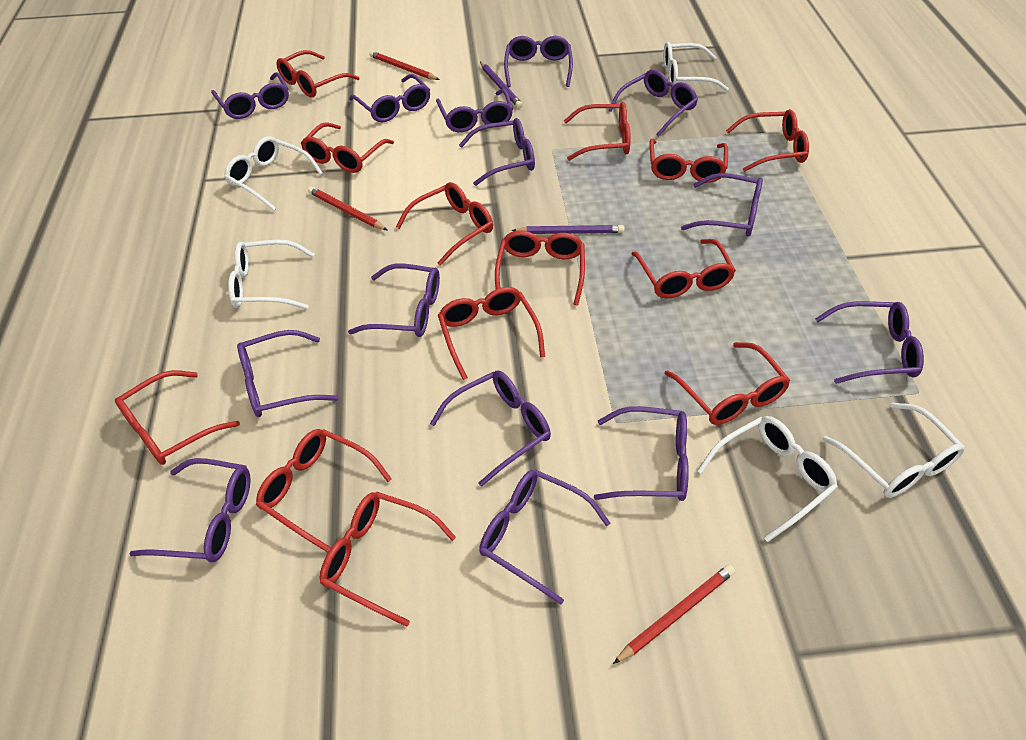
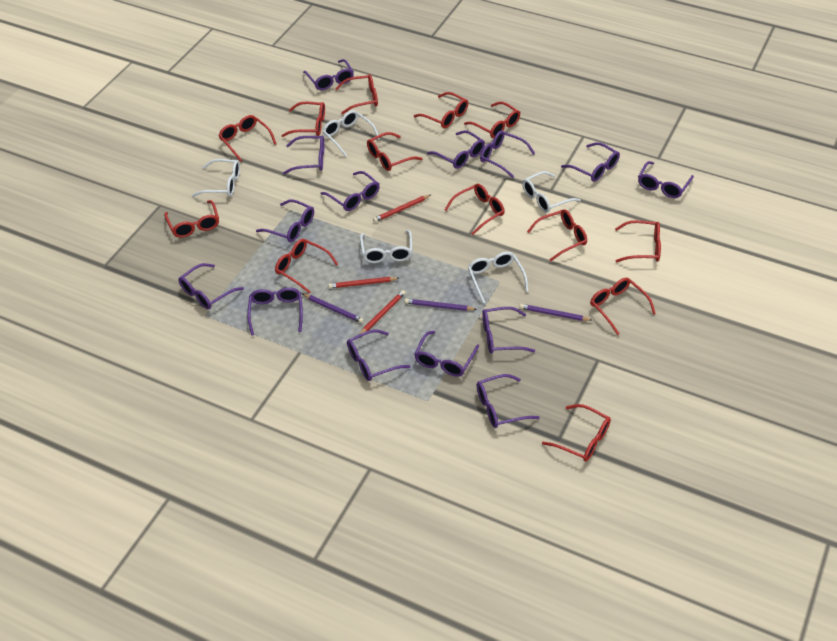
purple pencil: 2 -> 3

